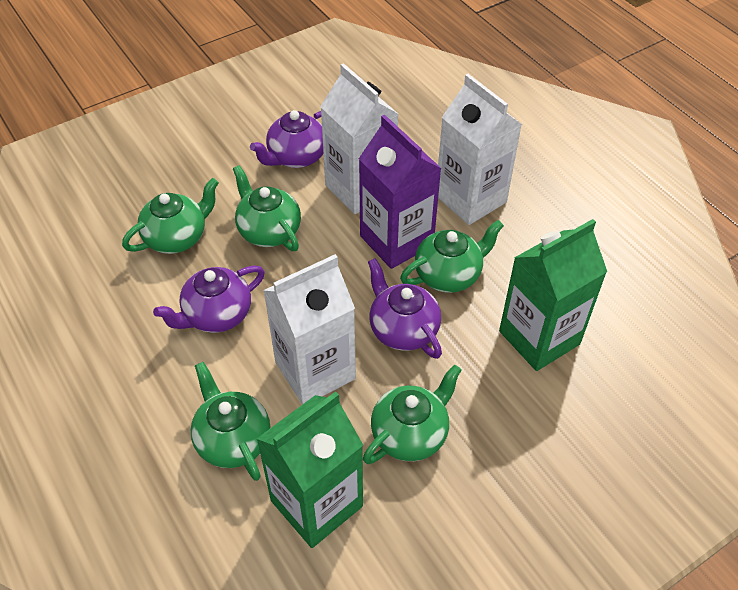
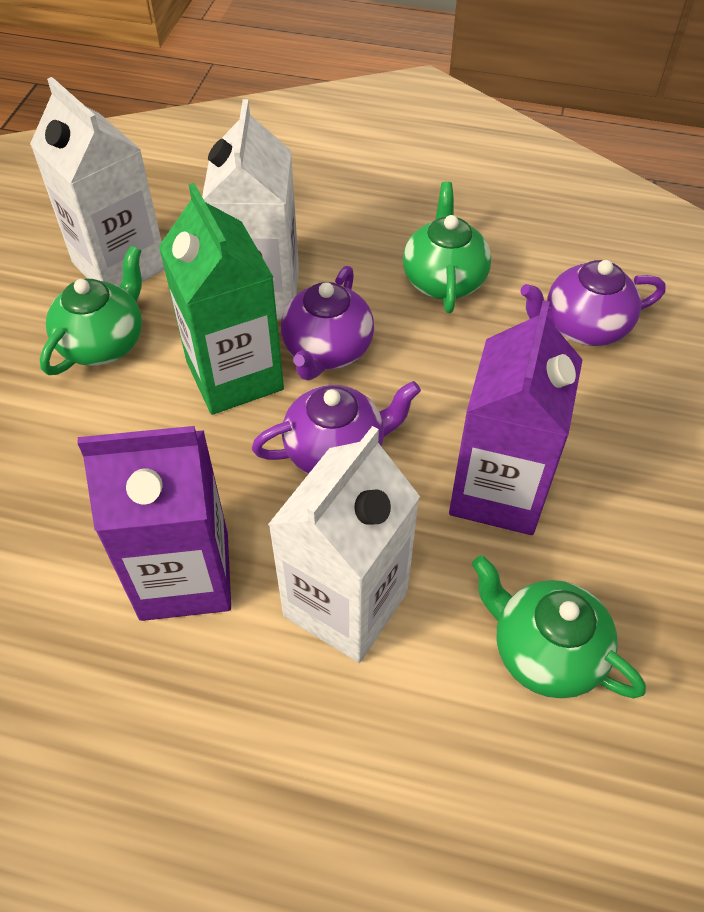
green carton: 2 -> 1
green teapot: 5 -> 3
purple carton: 1 -> 2

